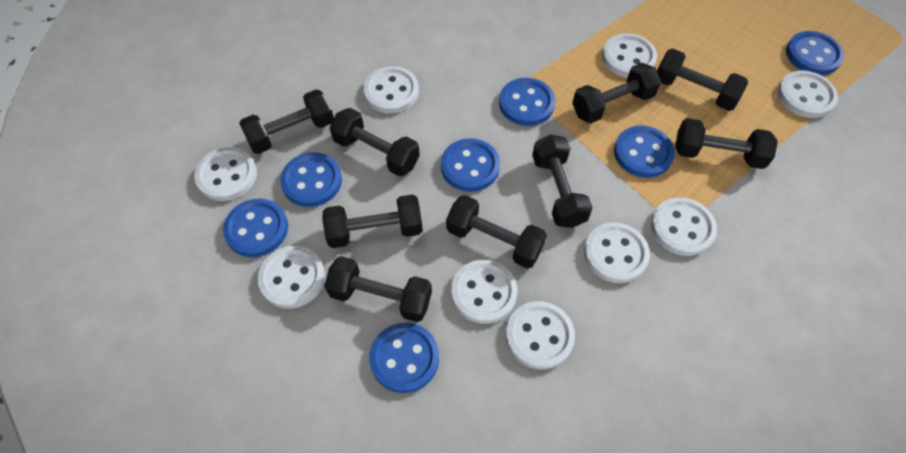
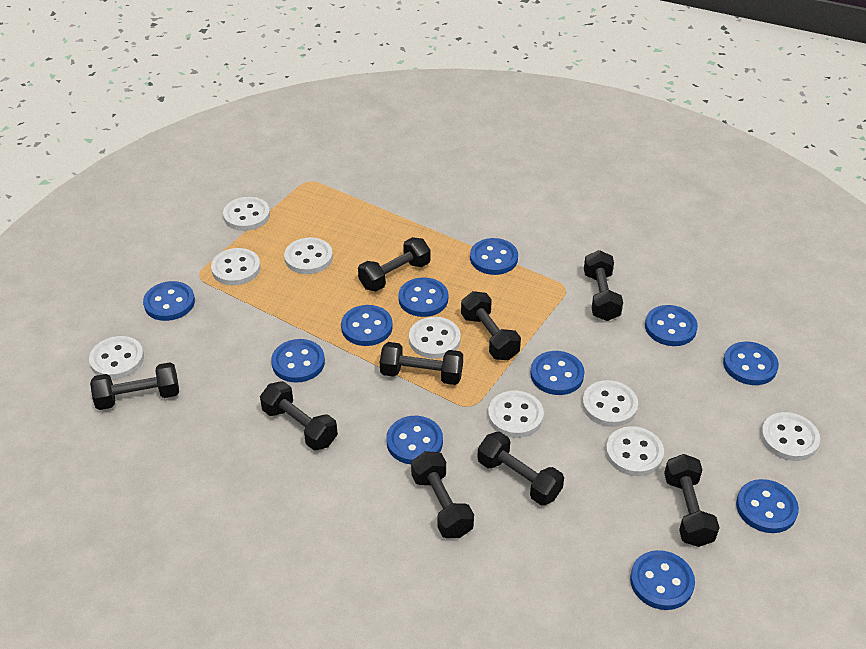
blue button: 7 -> 11

